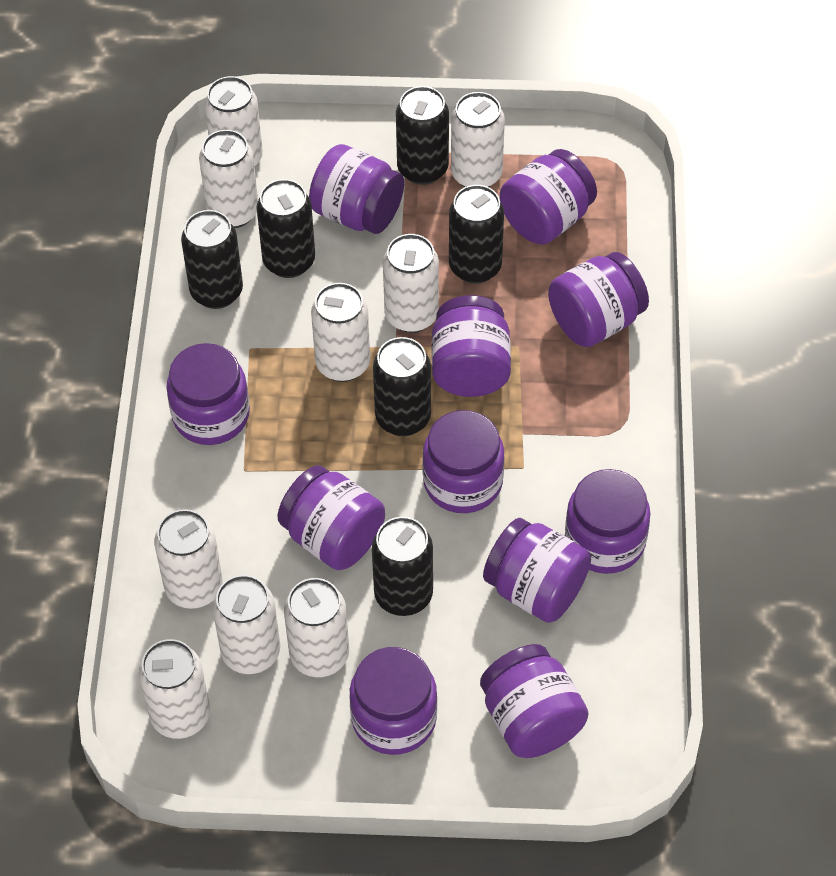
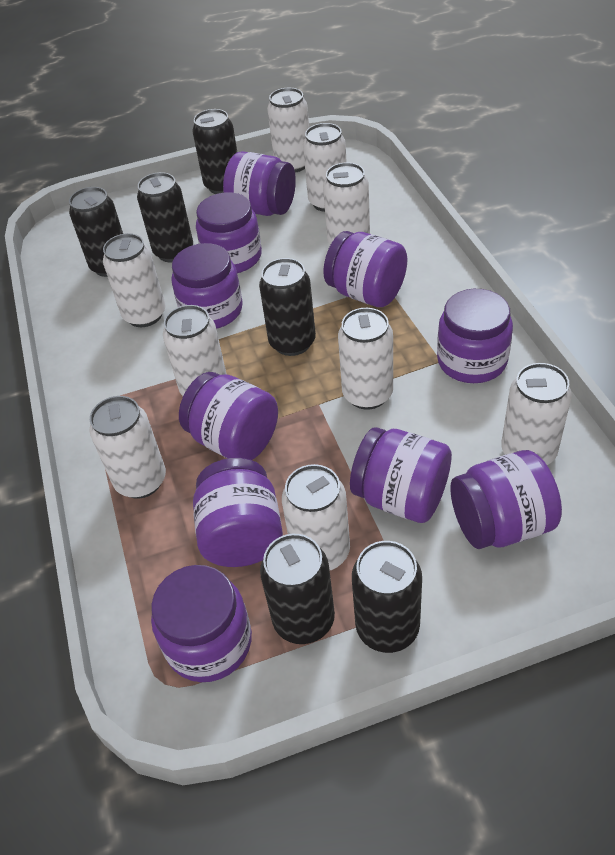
purple jar: 11 -> 10

